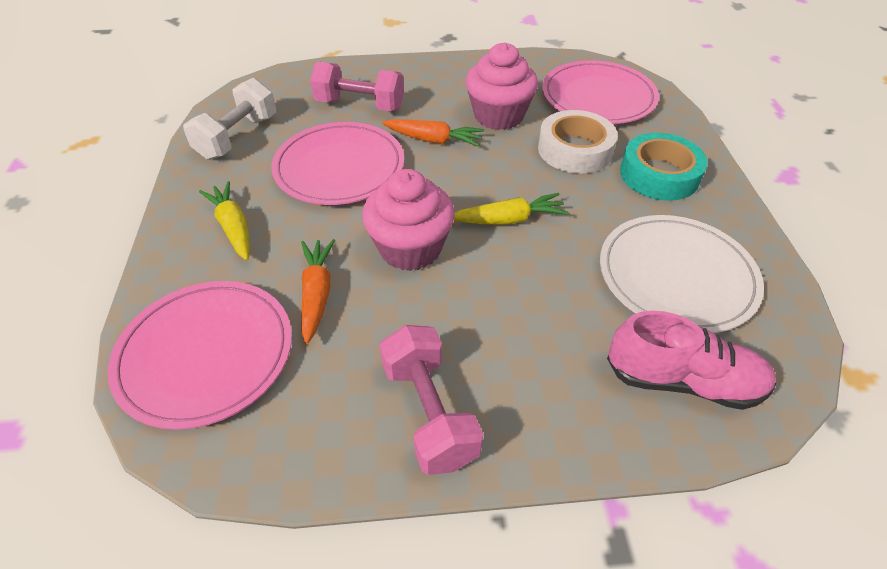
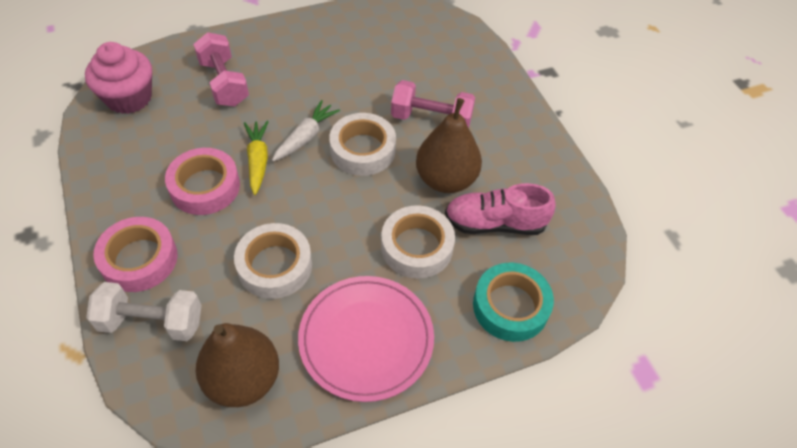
brown pear: 0 -> 2
orange carrot: 2 -> 0
pink cupcake: 2 -> 1
pink plate: 3 -> 1
pink tape: 0 -> 2
white carrot: 0 -> 1
white plate: 1 -> 0
white tape: 1 -> 3
yellow carrot: 2 -> 1

